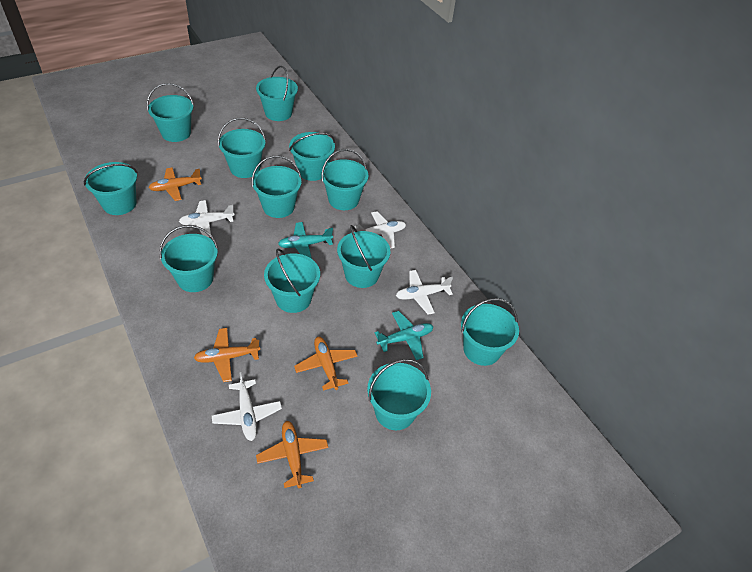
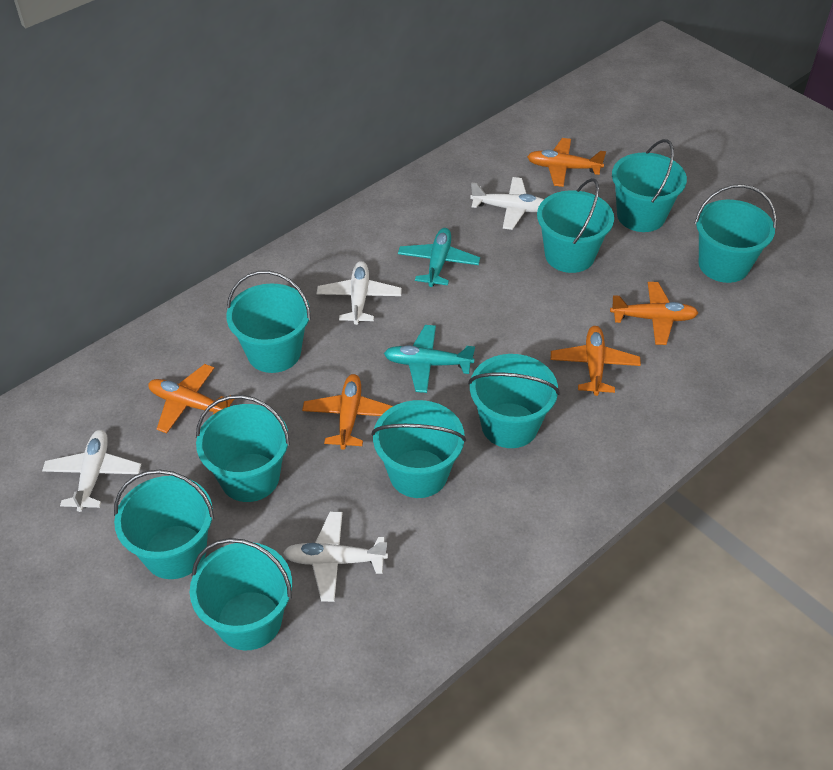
orange plane: 4 -> 5
turquoise bucket: 12 -> 9

